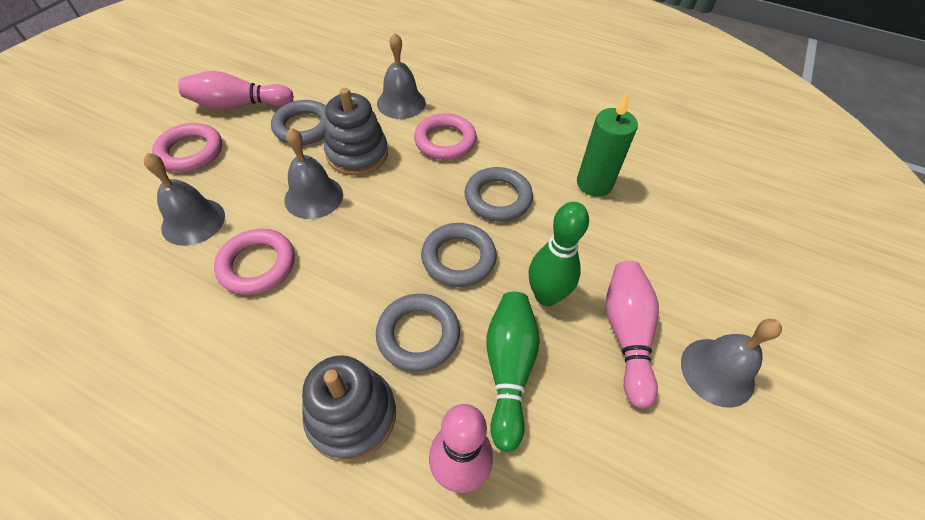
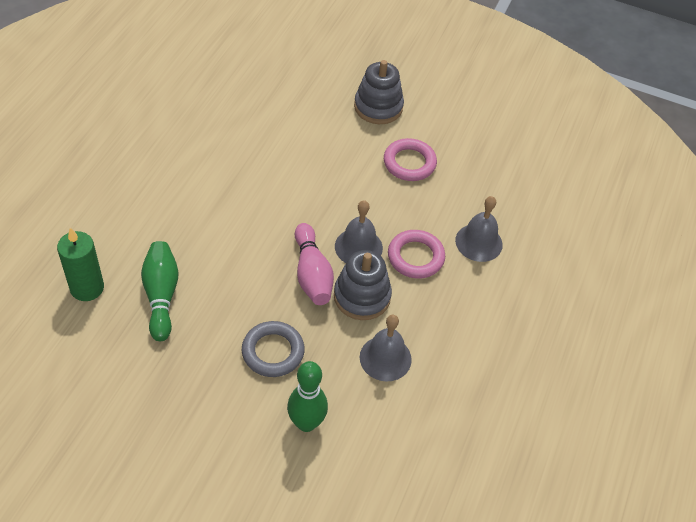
grey bell: 4 -> 3
grey ring: 4 -> 1
pink bowling pin: 3 -> 1
pink ring: 3 -> 2

